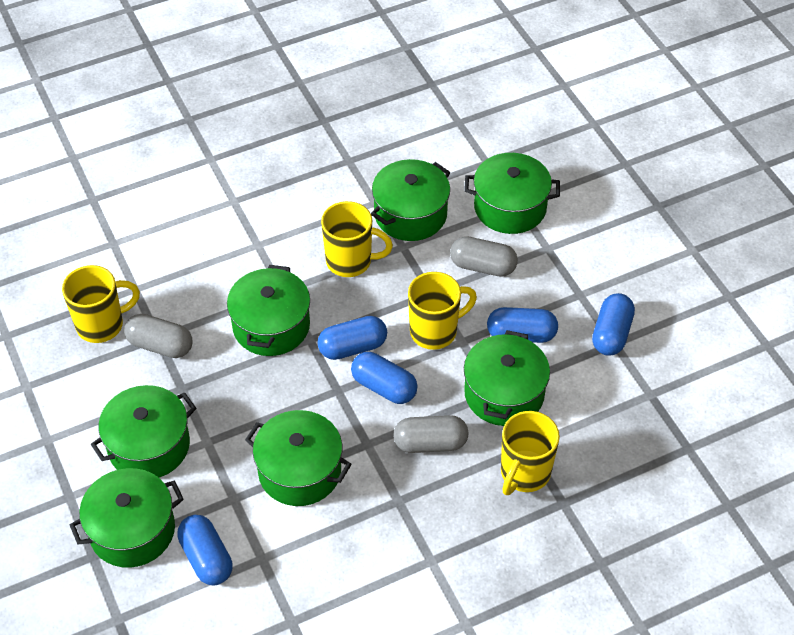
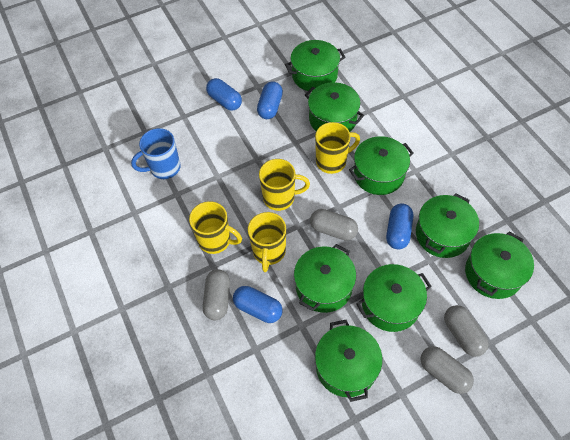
blue capsule: 5 -> 4
blue mug: 0 -> 1
green pot: 7 -> 8
grey capsule: 3 -> 4

